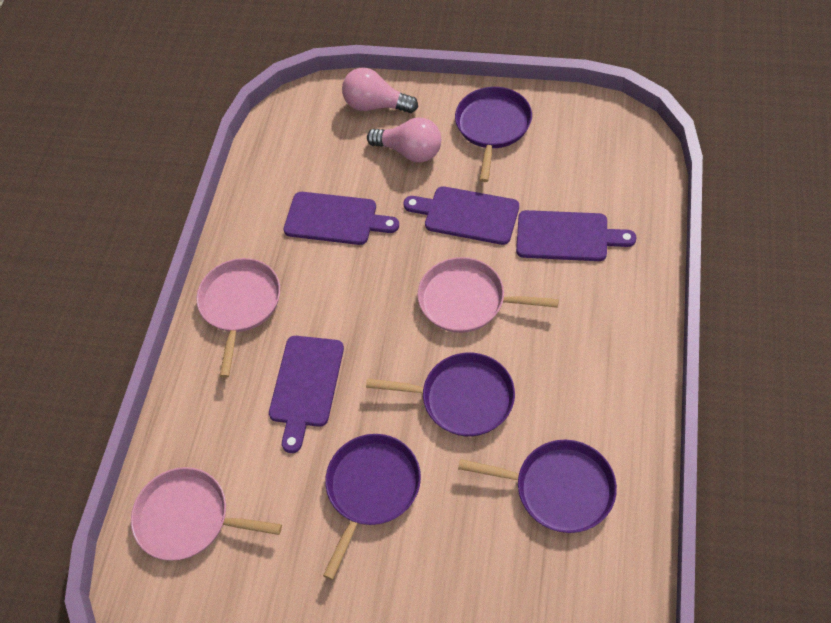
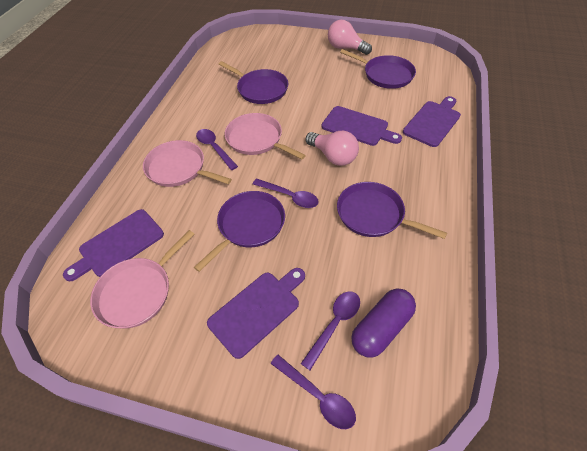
purple capsule: 0 -> 1
purple spoon: 0 -> 4

